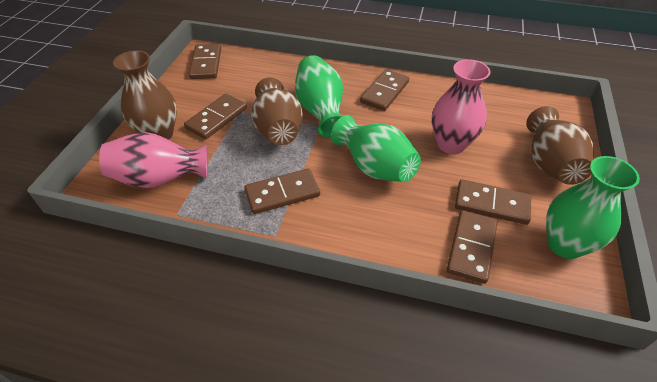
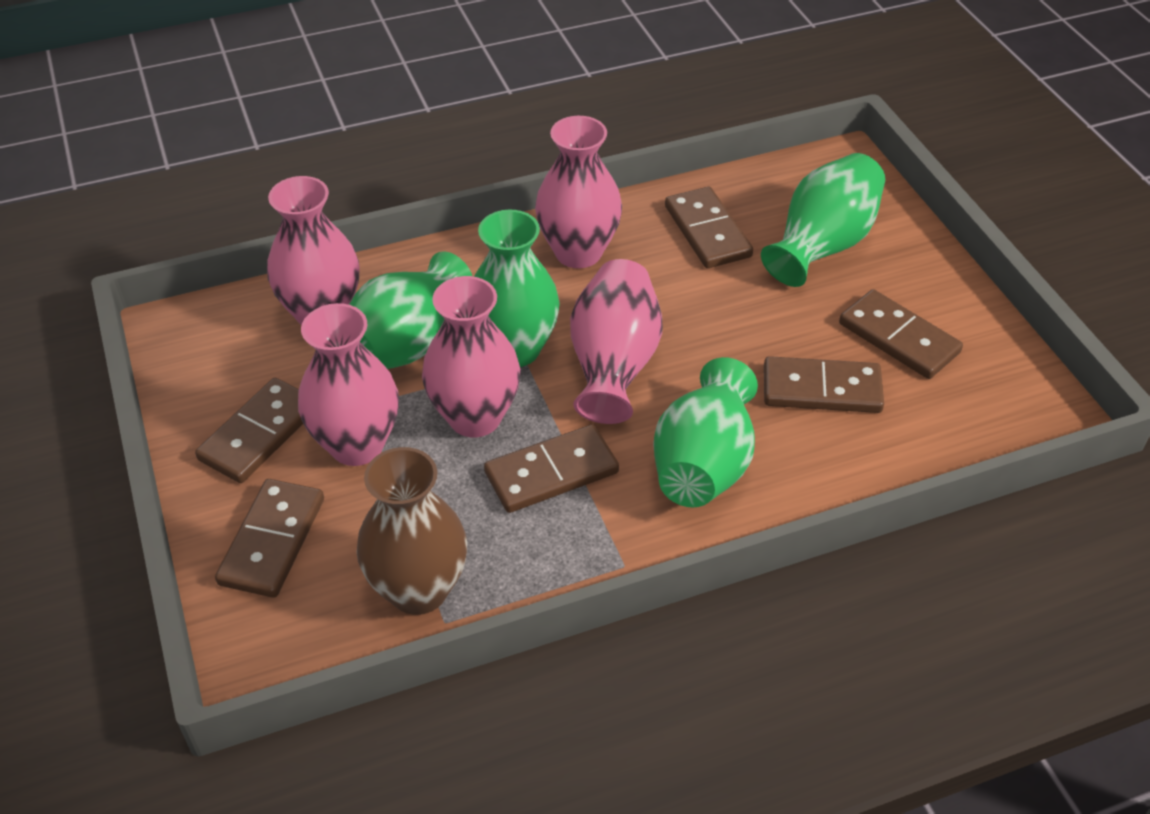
brown vase: 3 -> 1
green vase: 3 -> 4
pink vase: 2 -> 5

